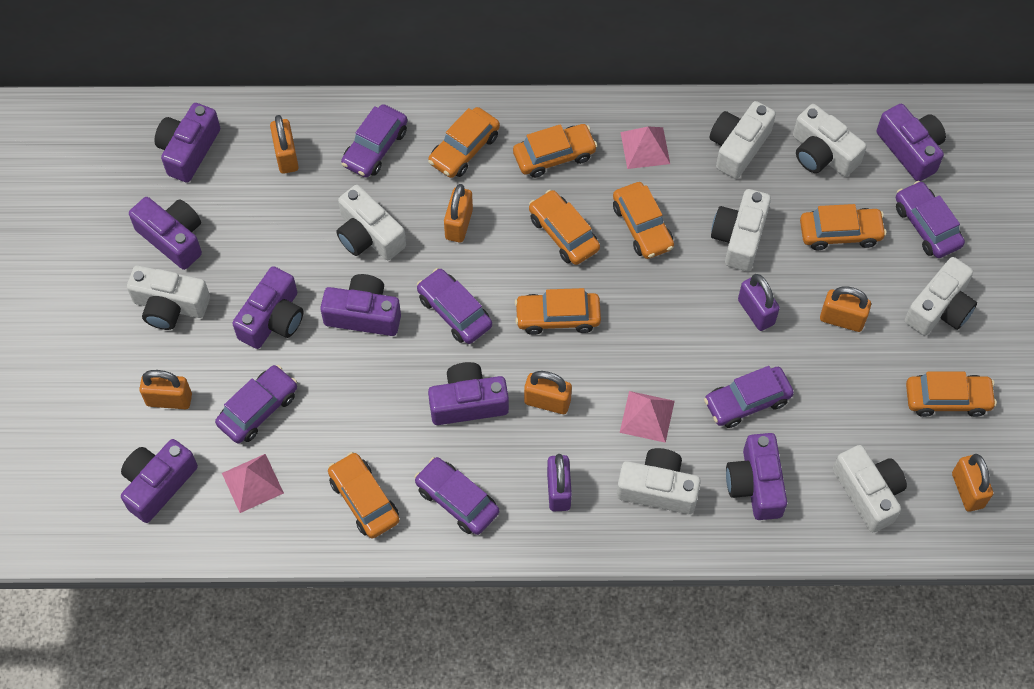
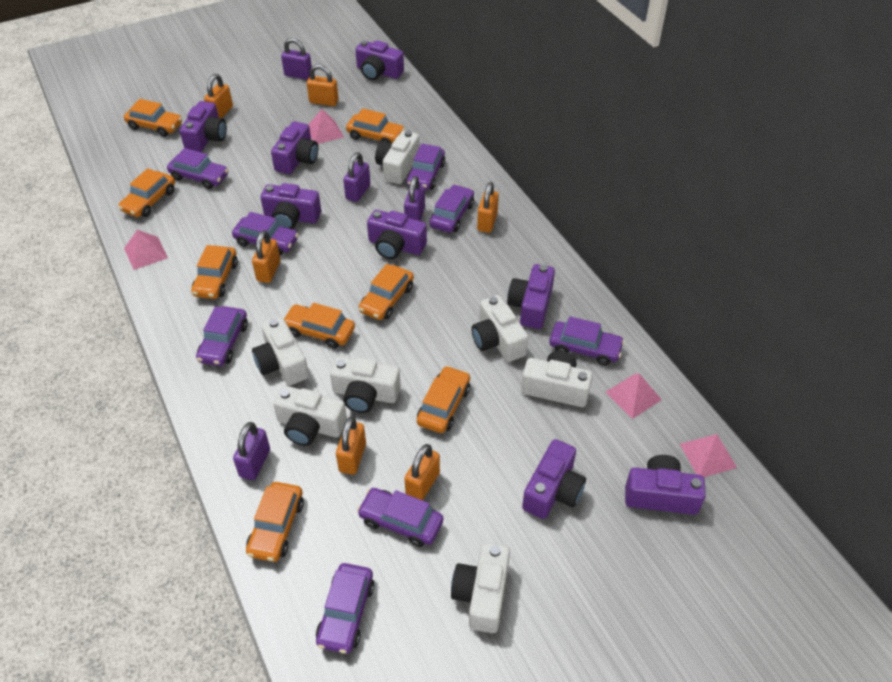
pink pyramid: 3 -> 4
purple car: 6 -> 8
purple padlock: 2 -> 4
white camera: 8 -> 7

